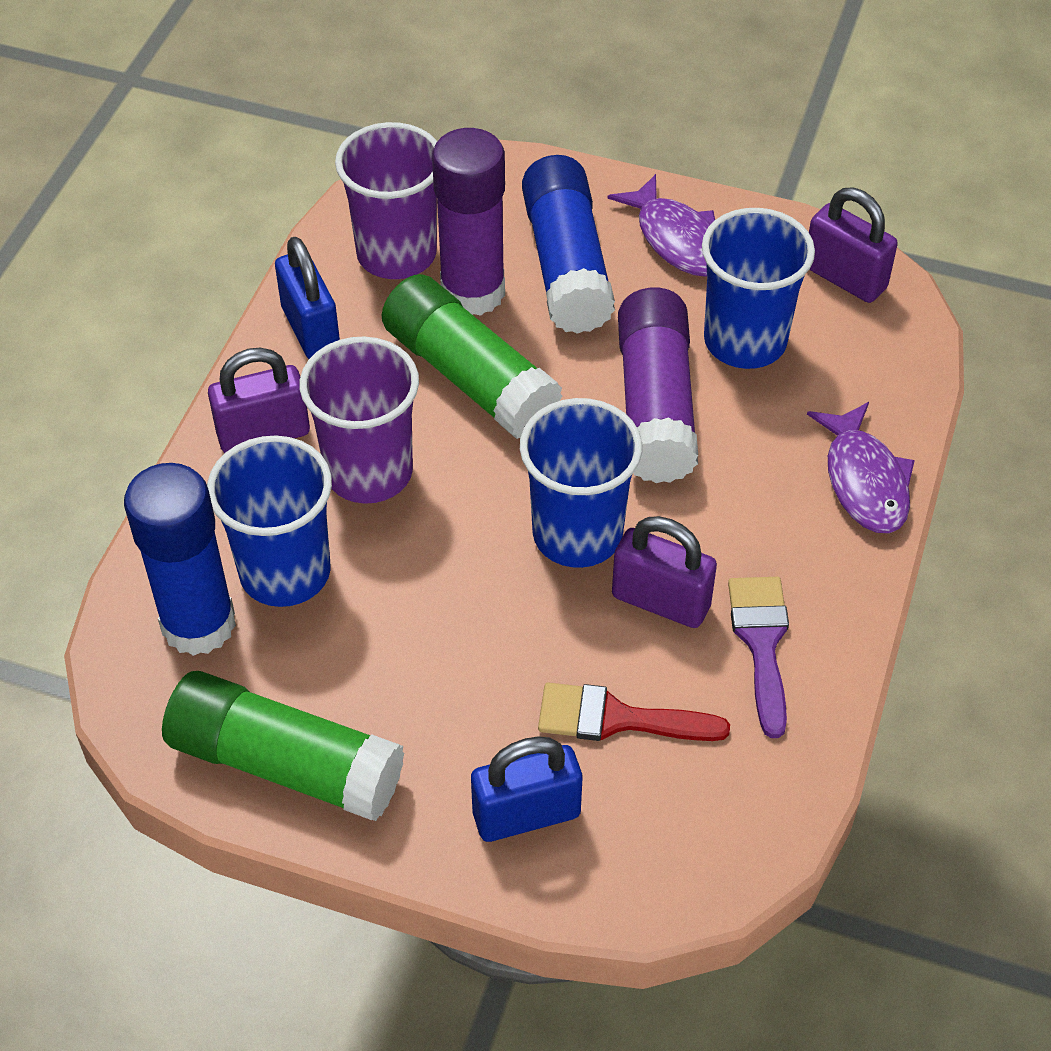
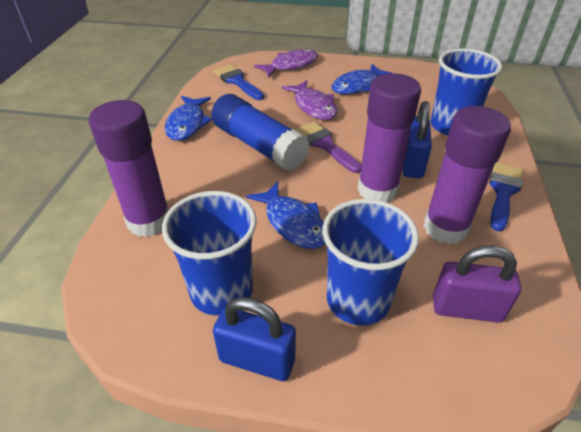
blue brush: 0 -> 2
blue fish: 0 -> 3
blue glue stick: 2 -> 1
green glue stick: 2 -> 0
purple cup: 2 -> 0
purple glue stick: 2 -> 3
purple padlock: 3 -> 1
red brush: 1 -> 0

